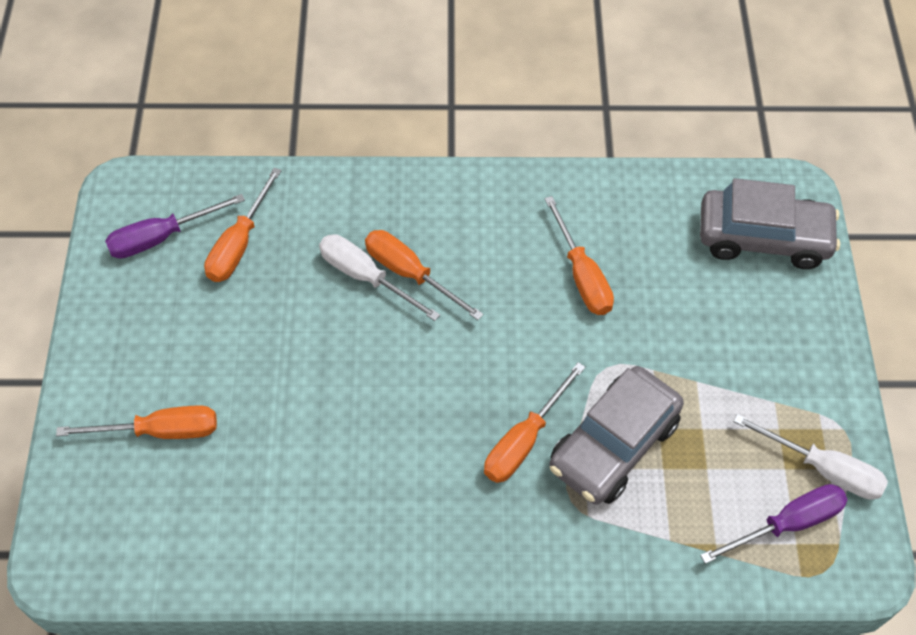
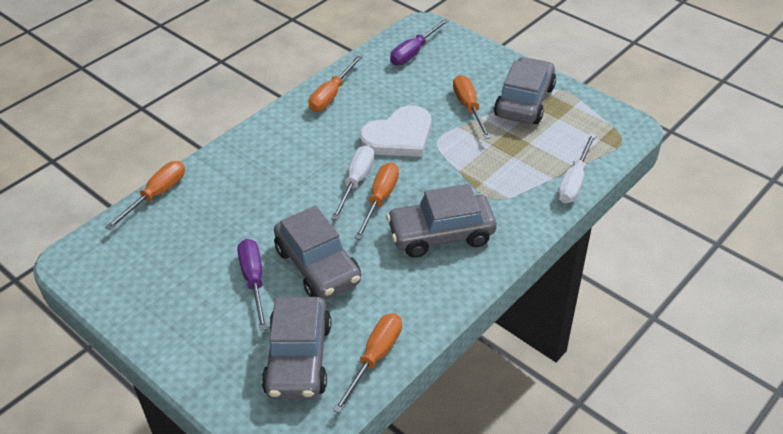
grey car: 2 -> 4
white heart: 0 -> 1

